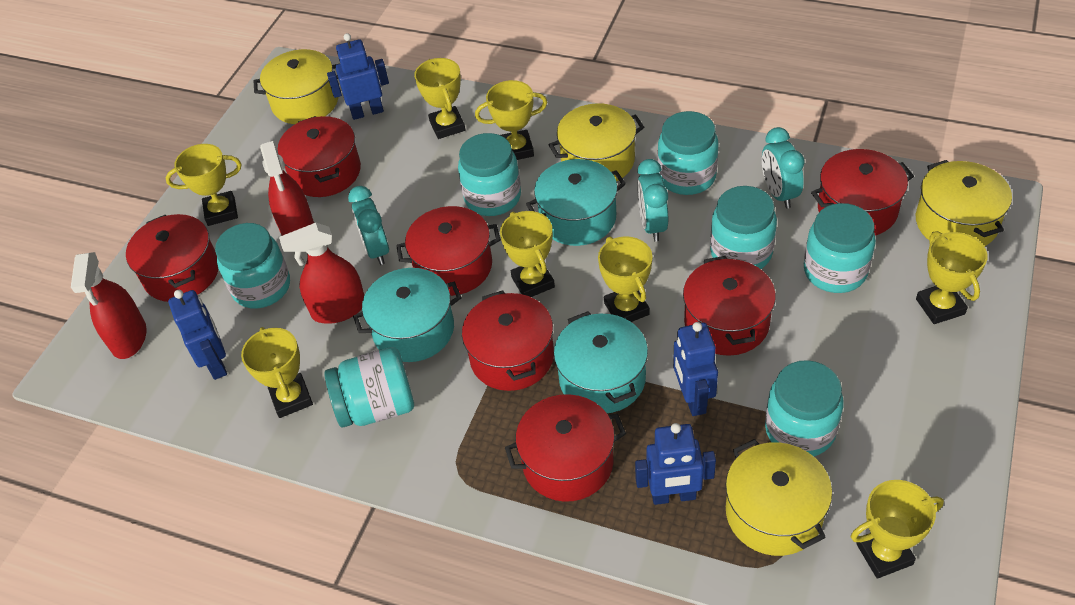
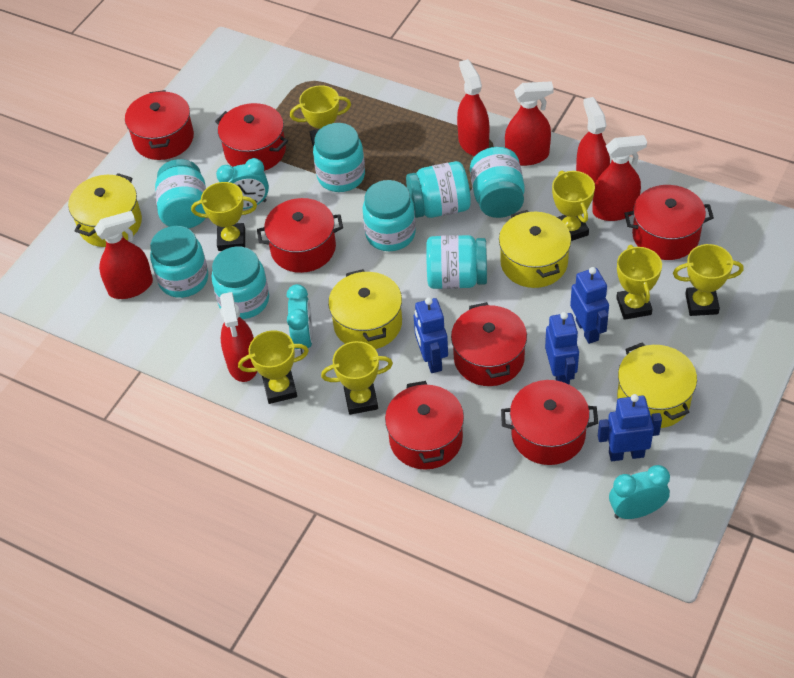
red spray bottle: 3 -> 6
turquoise jar: 7 -> 8
turquoise pot: 3 -> 0
yellow trophy: 8 -> 7

